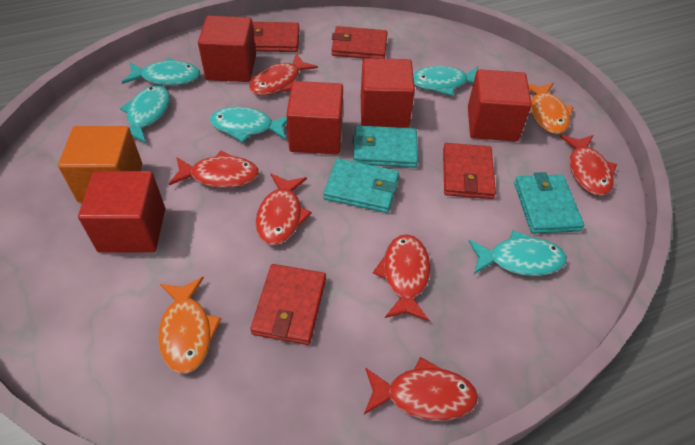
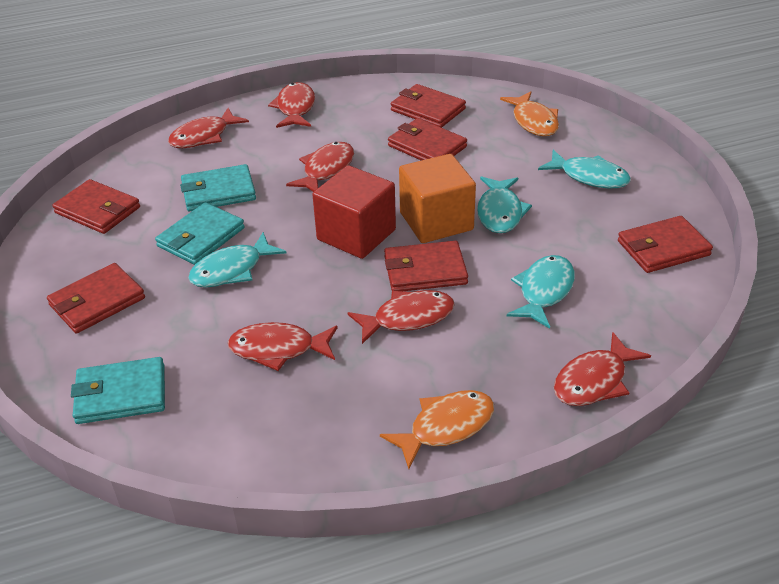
red cube: 5 -> 1
red wallet: 4 -> 6
turquoise fish: 5 -> 4

